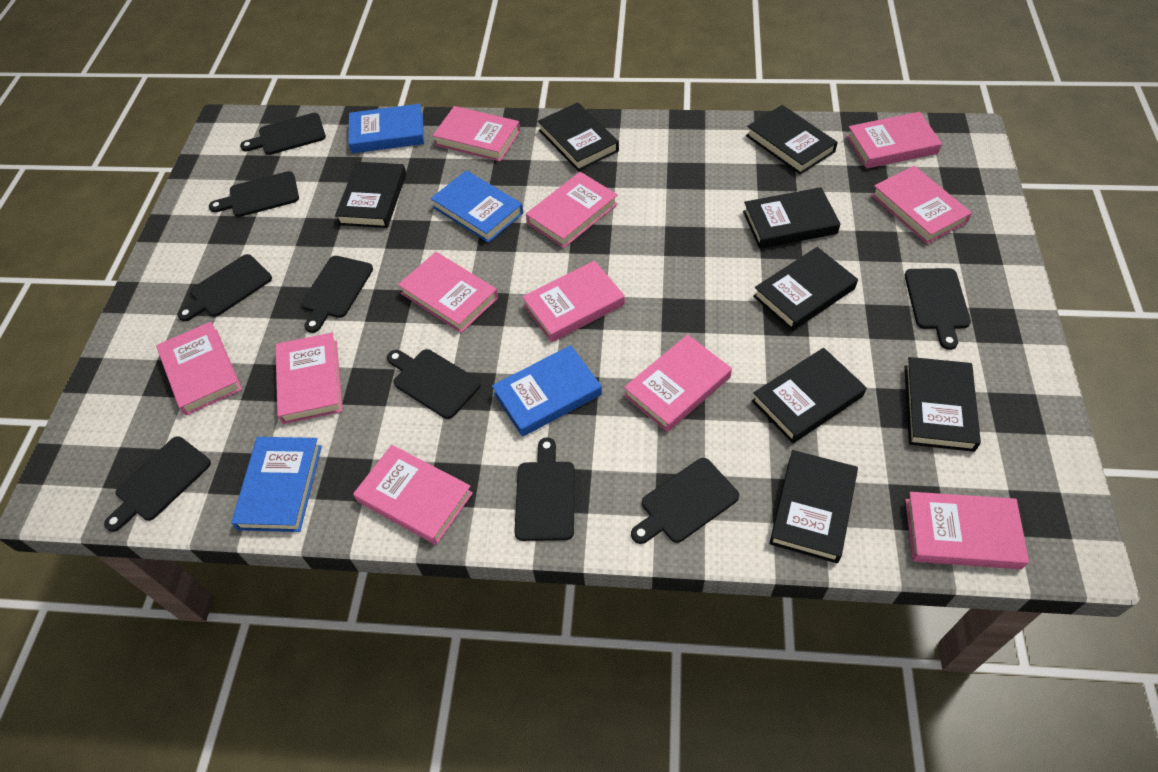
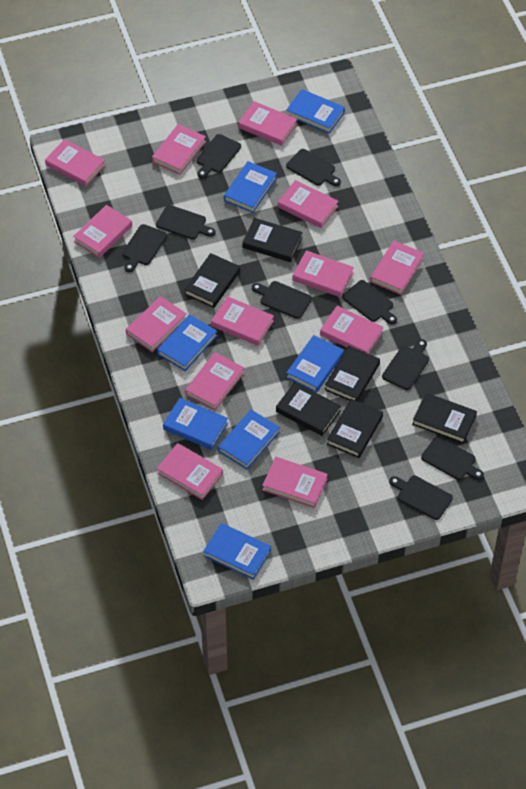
black book: 8 -> 6
blue book: 4 -> 7
pink book: 11 -> 13

